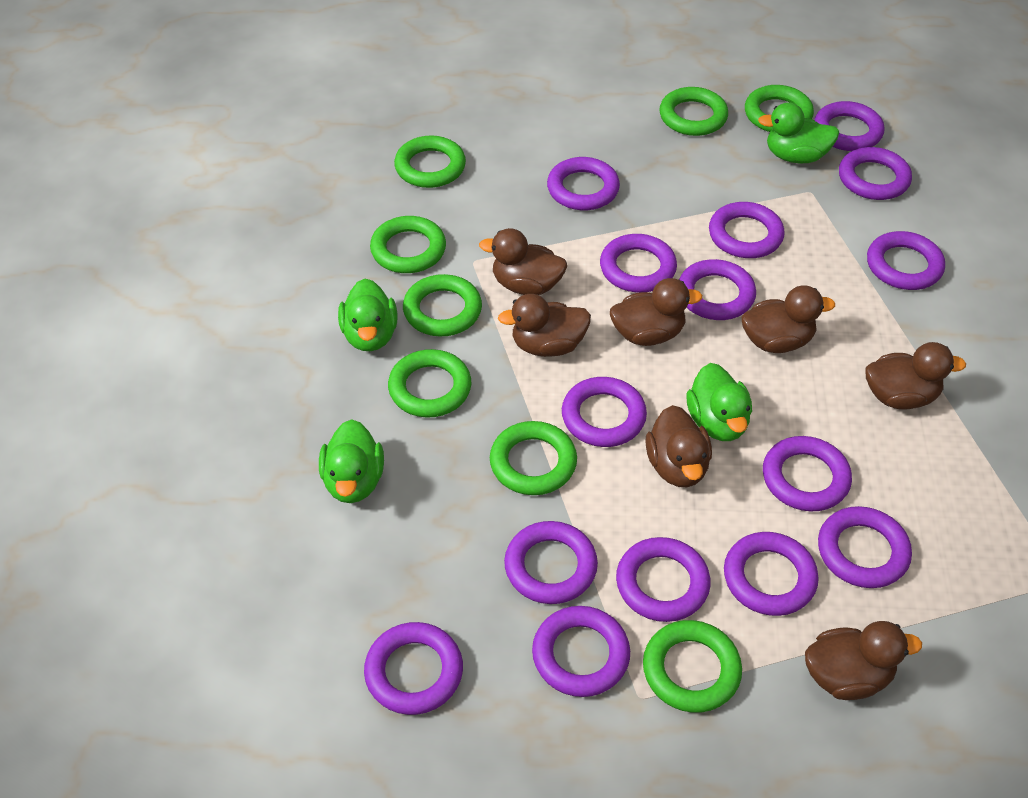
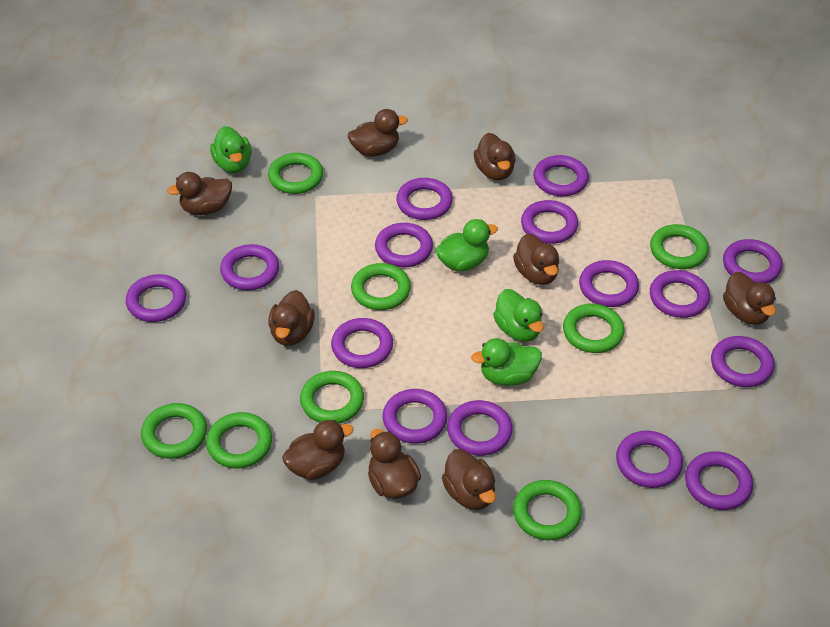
brown duck: 7 -> 9

